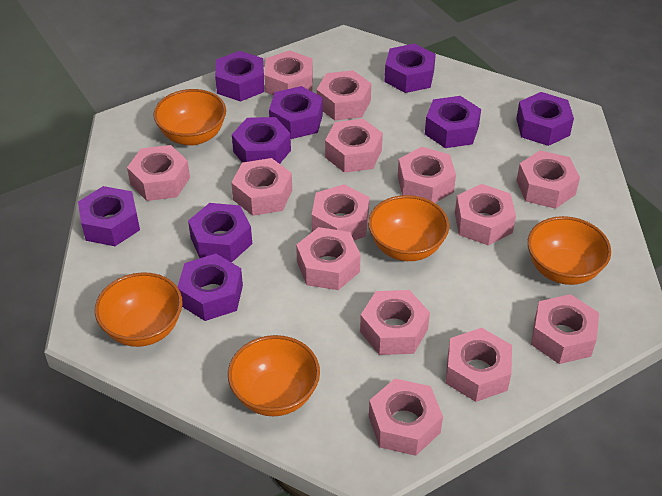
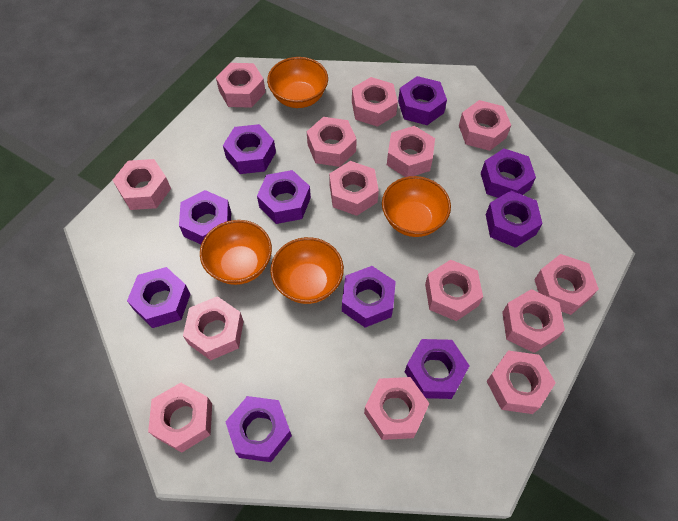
orange bowl: 5 -> 4
purple nut: 9 -> 10

